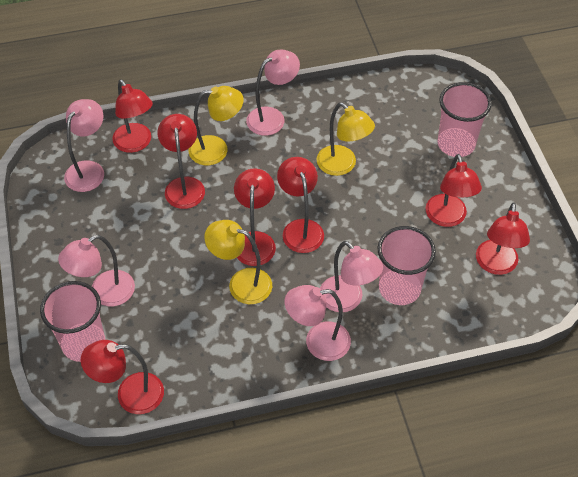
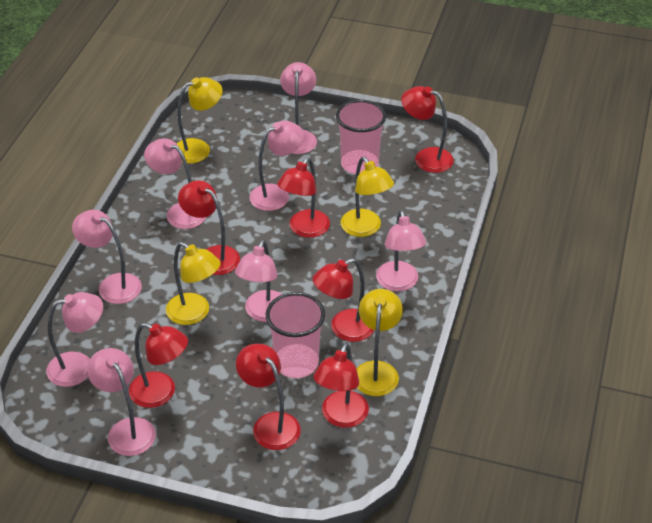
pink cup: 3 -> 2
pink lamp: 5 -> 8
yellow lamp: 3 -> 4

